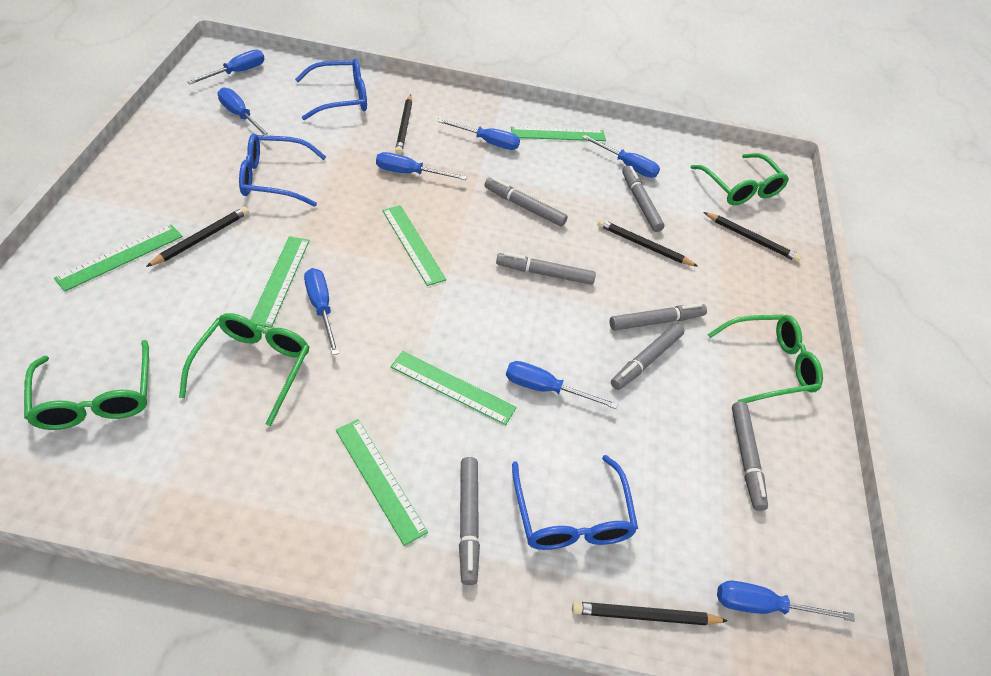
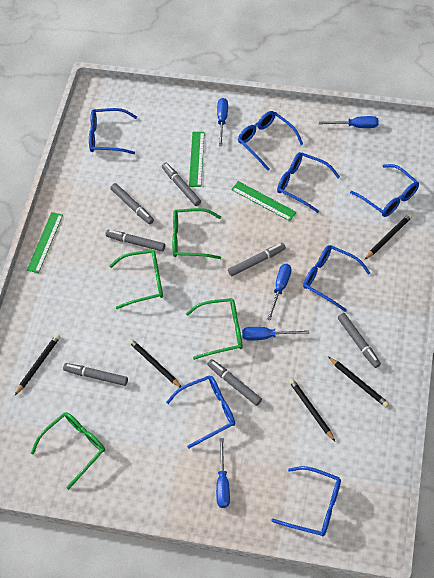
blue glasses: 3 -> 7
blue screwdriver: 8 -> 5
green ruler: 6 -> 3

